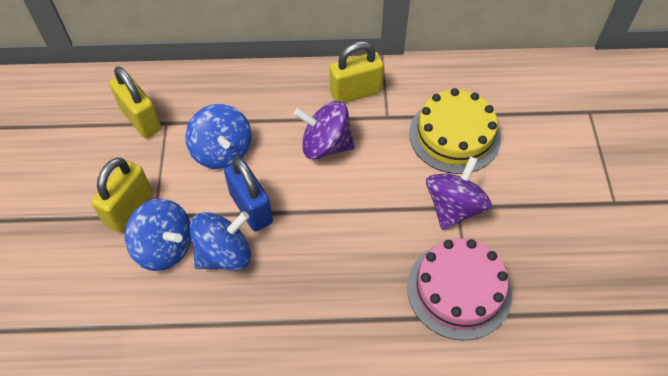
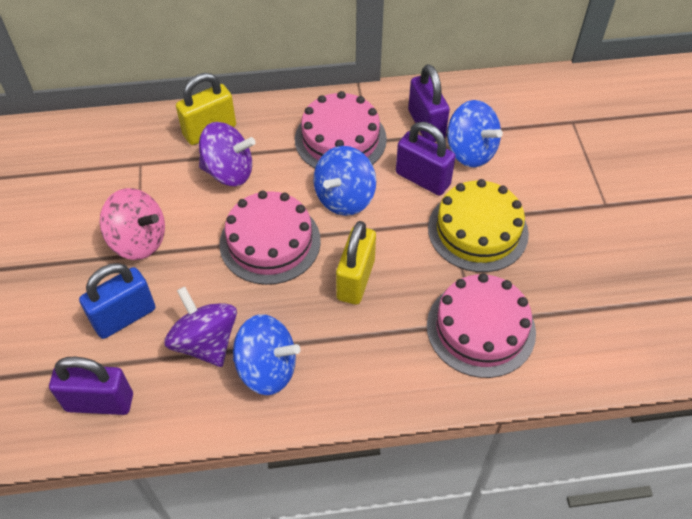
pink cake: 1 -> 3
pink spinning top: 0 -> 1
purple padlock: 0 -> 3
yellow padlock: 3 -> 2

